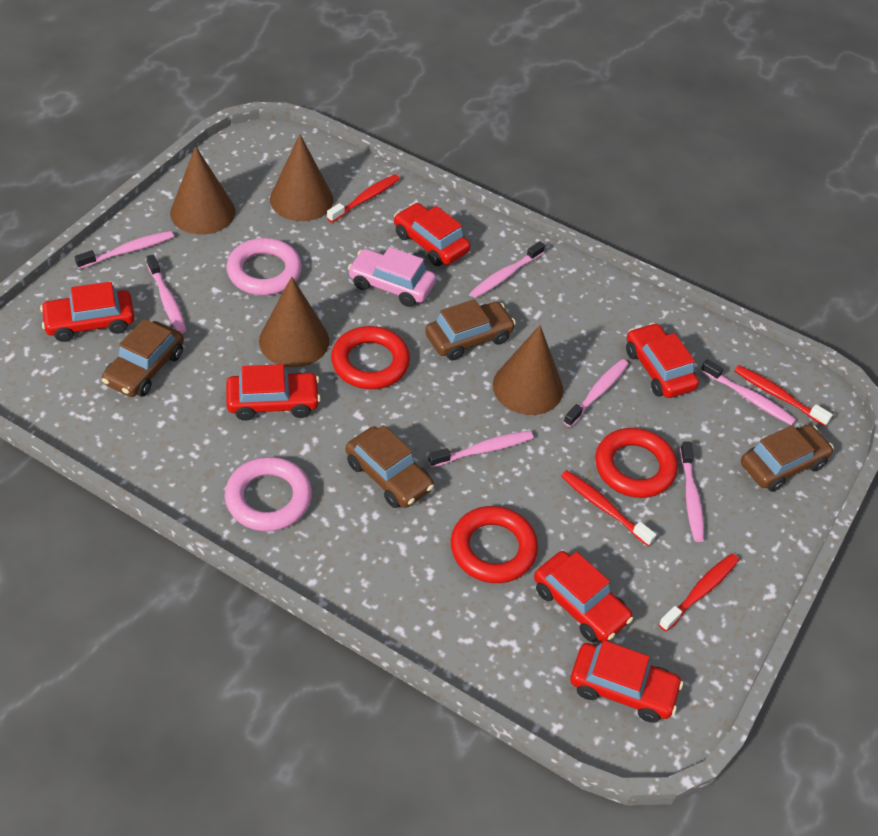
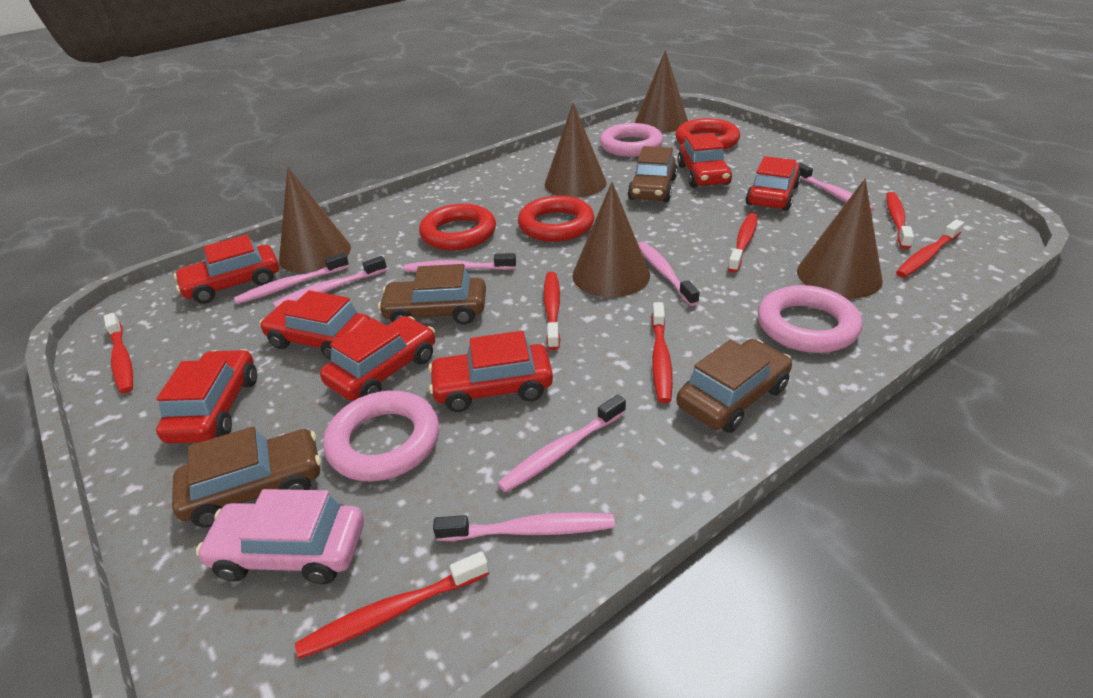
brown cone: 4 -> 5
pink ring: 2 -> 3
red car: 6 -> 7
red toothbrush: 4 -> 7

